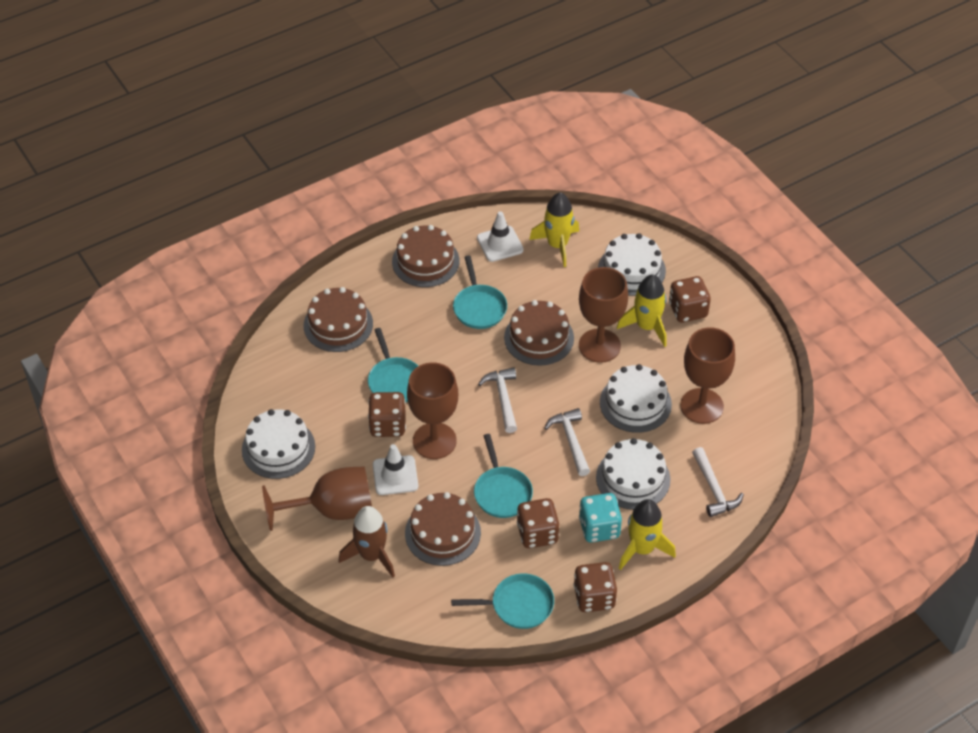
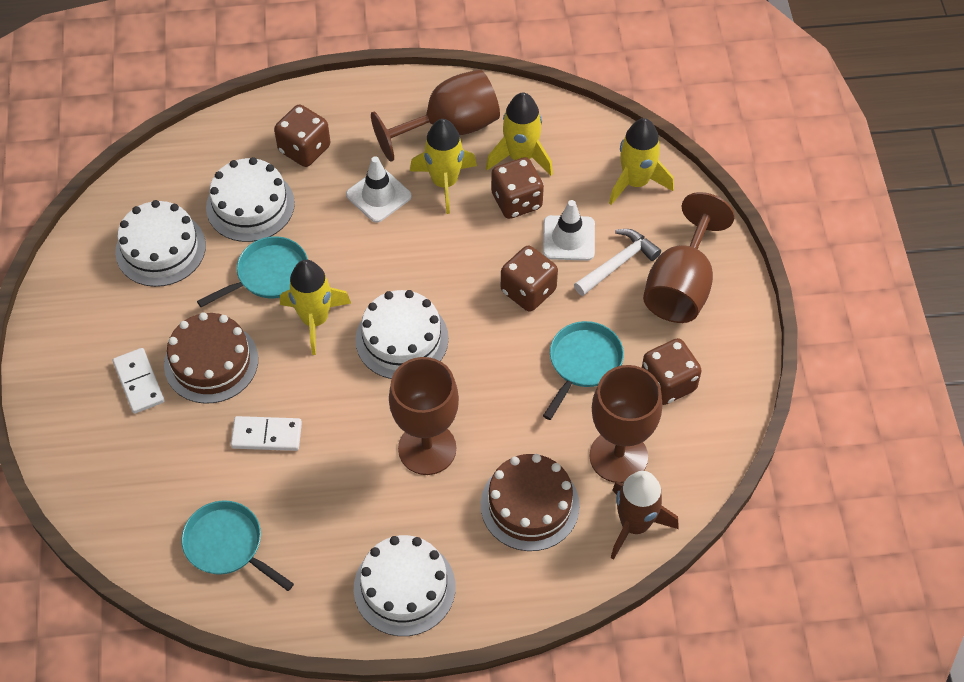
brown cake: 4 -> 2
turquoise dice: 1 -> 0
turquoise pan: 4 -> 3
white domino: 0 -> 2
white hammer: 3 -> 1
yellow rocket: 3 -> 4

